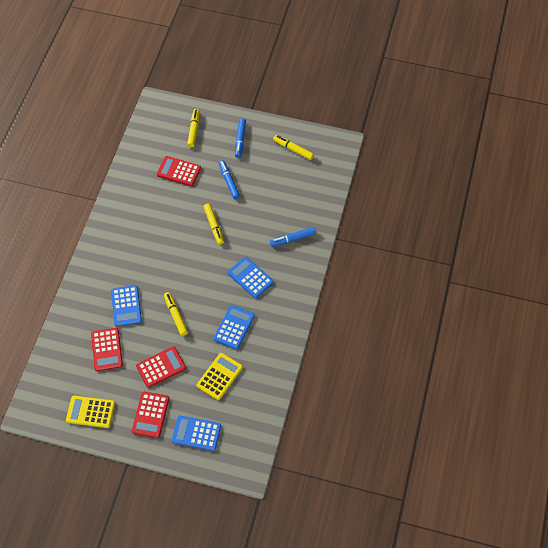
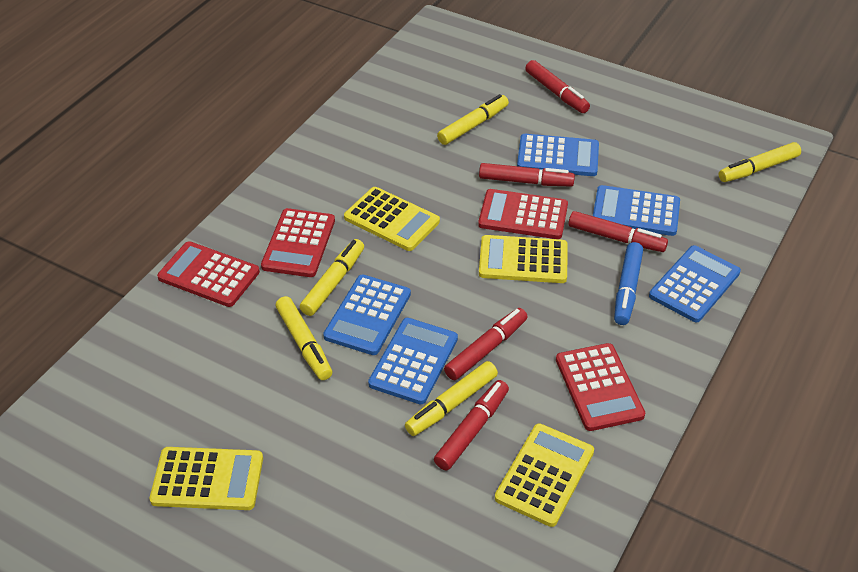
blue calculator: 4 -> 5
blue marker: 3 -> 1
red marker: 0 -> 5
yellow calculator: 2 -> 4
yellow marker: 4 -> 5

